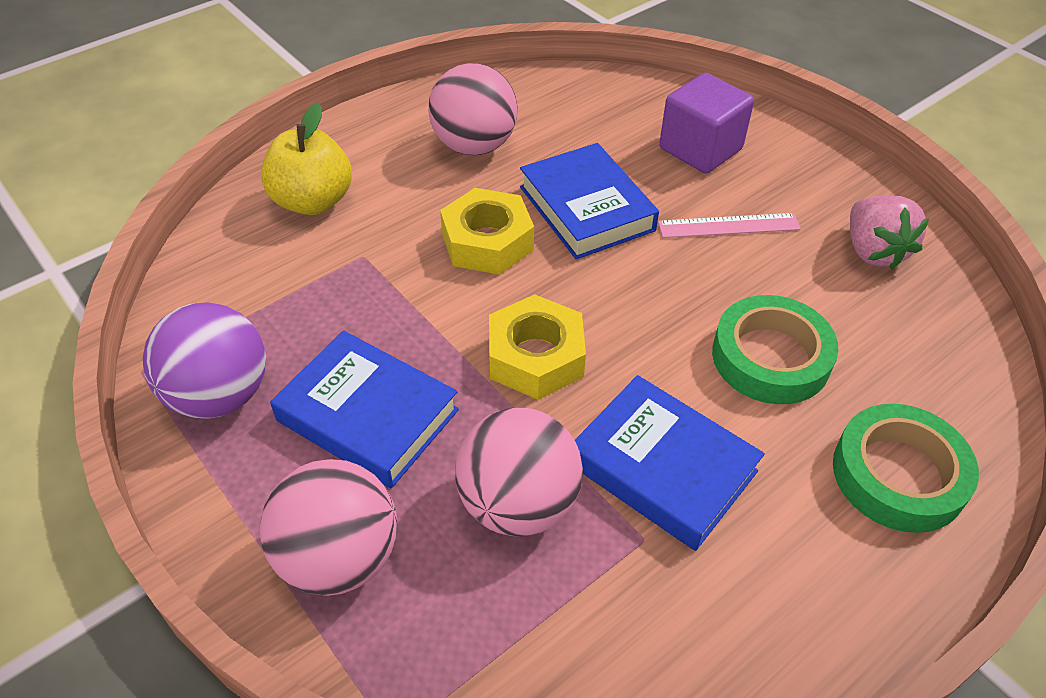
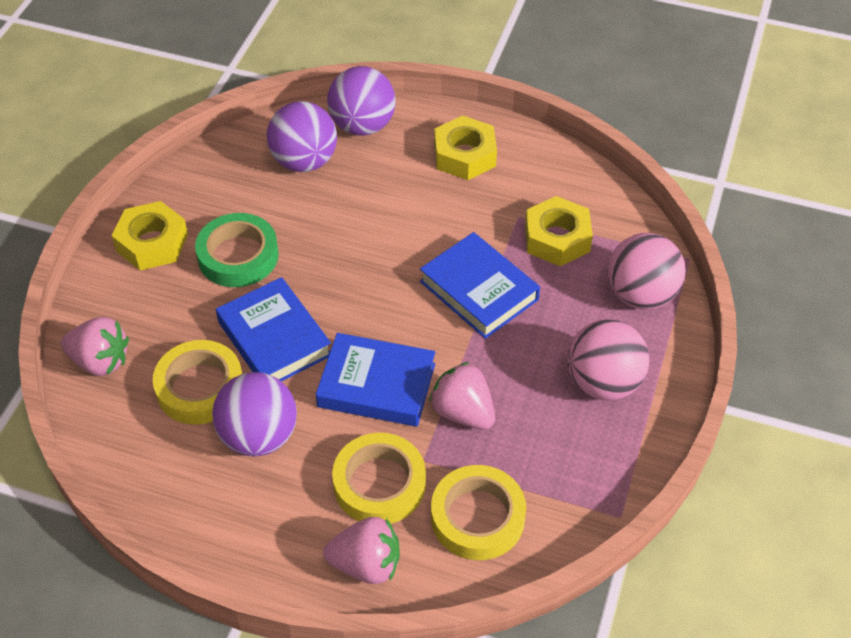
green tape: 2 -> 1
pink ball: 3 -> 2
pink ruler: 1 -> 0
pink strawberry: 1 -> 3
purple ball: 1 -> 3
purple cube: 1 -> 0
yellow apple: 1 -> 0
yellow nut: 2 -> 3
yellow tape: 0 -> 3

